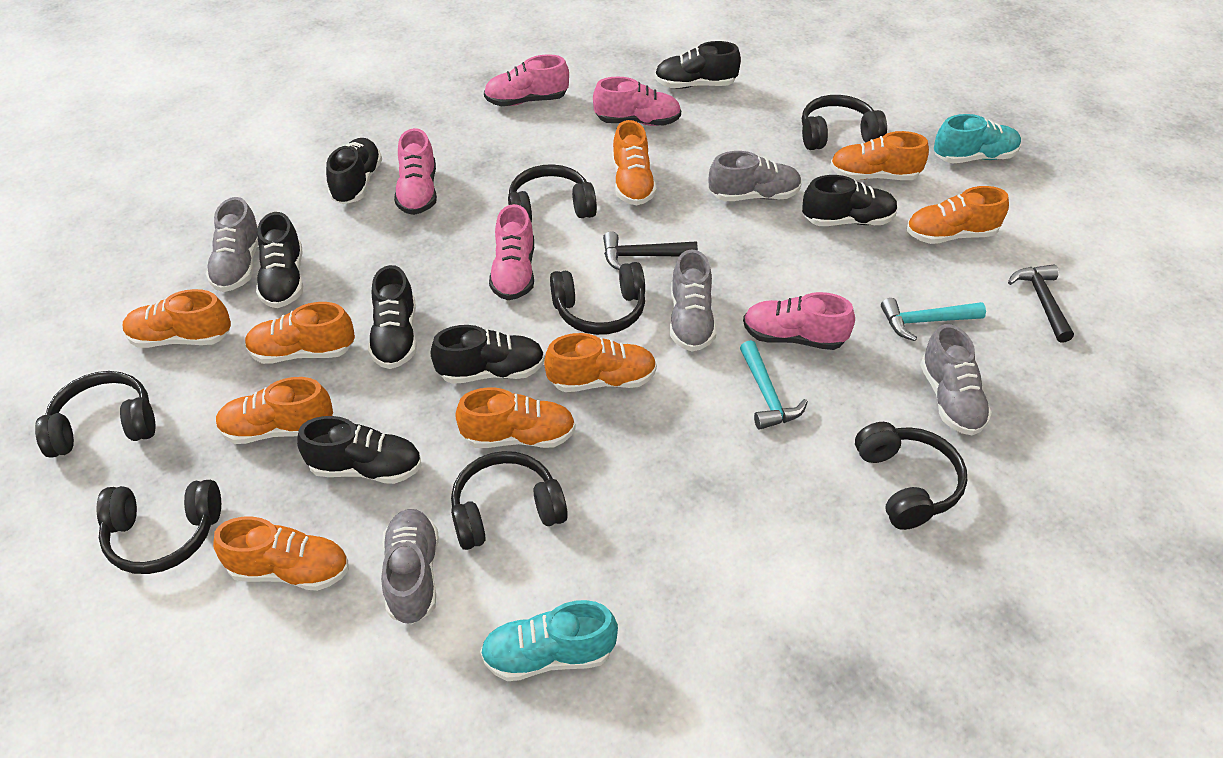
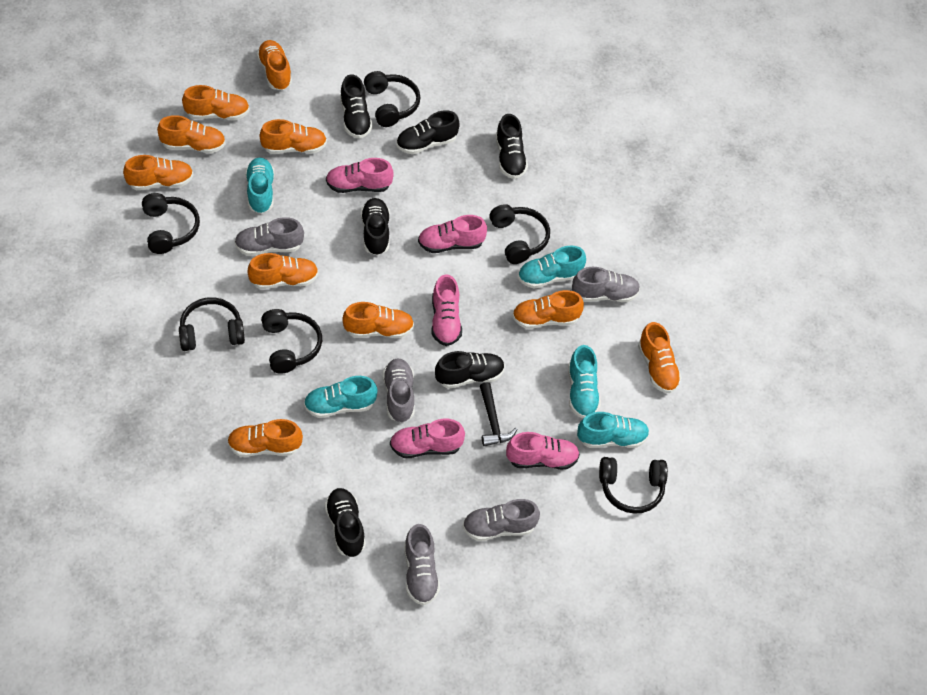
black hammer: 2 -> 1
black headphones: 7 -> 6
black shoe: 7 -> 6
orange shoe: 9 -> 10
turquoise hammer: 2 -> 0
turquoise shoe: 2 -> 5

